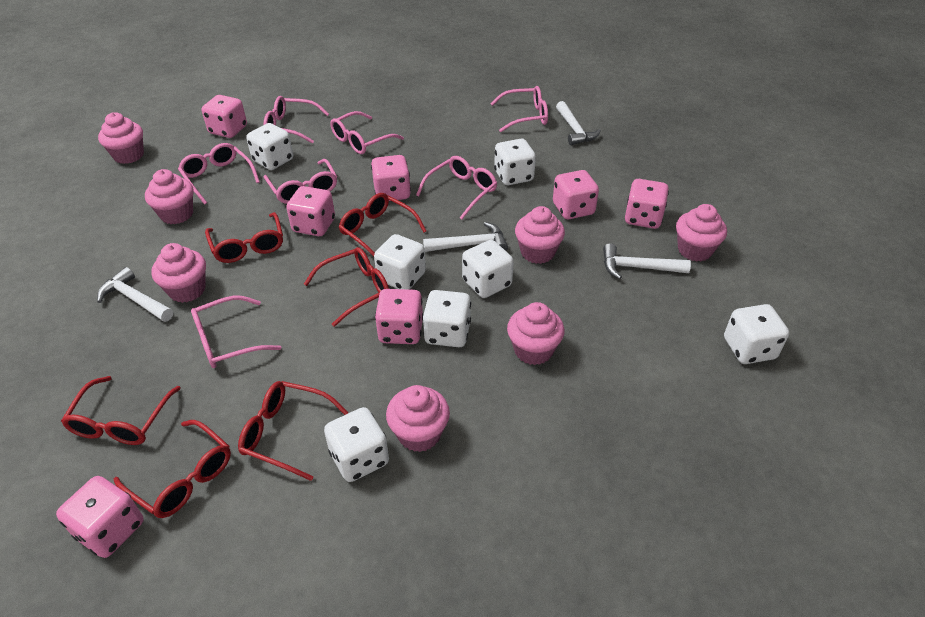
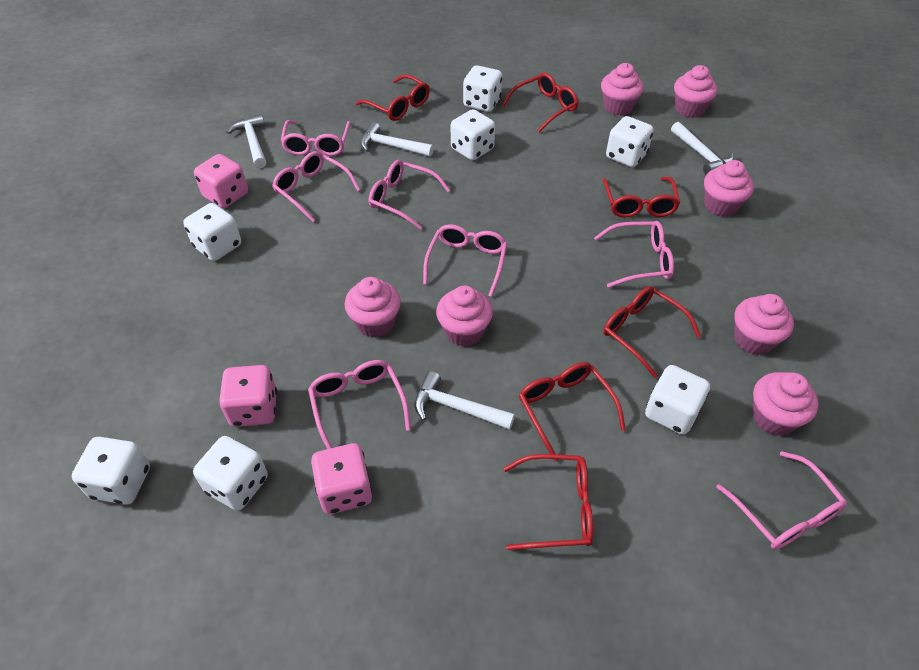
pink dice: 7 -> 3

